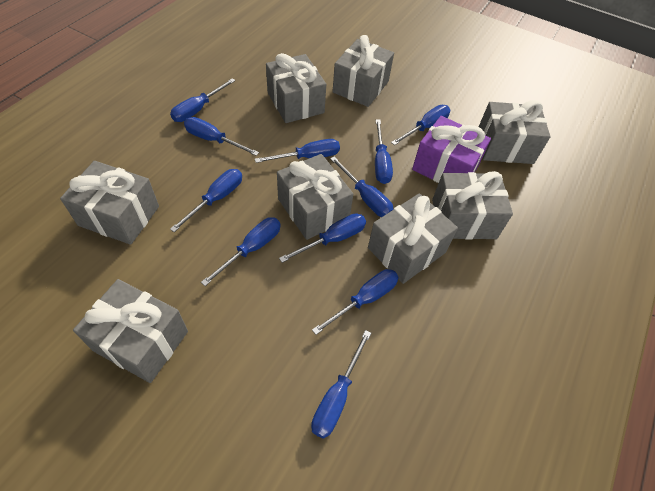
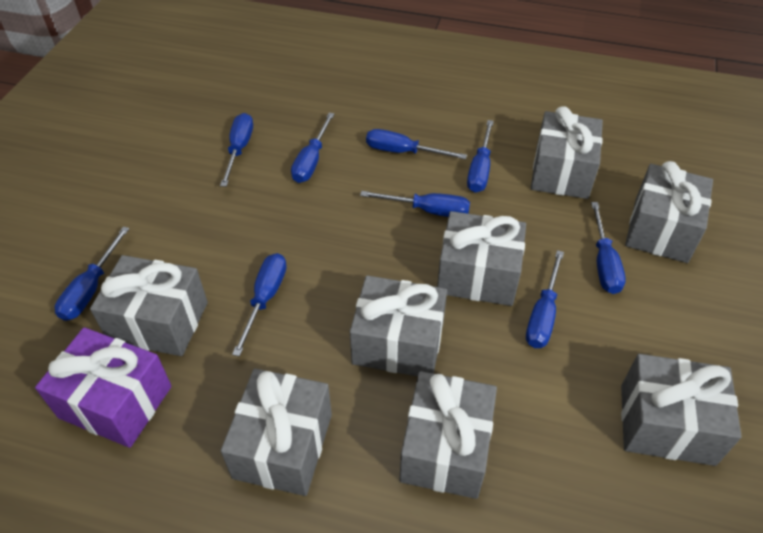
blue screwdriver: 11 -> 9

